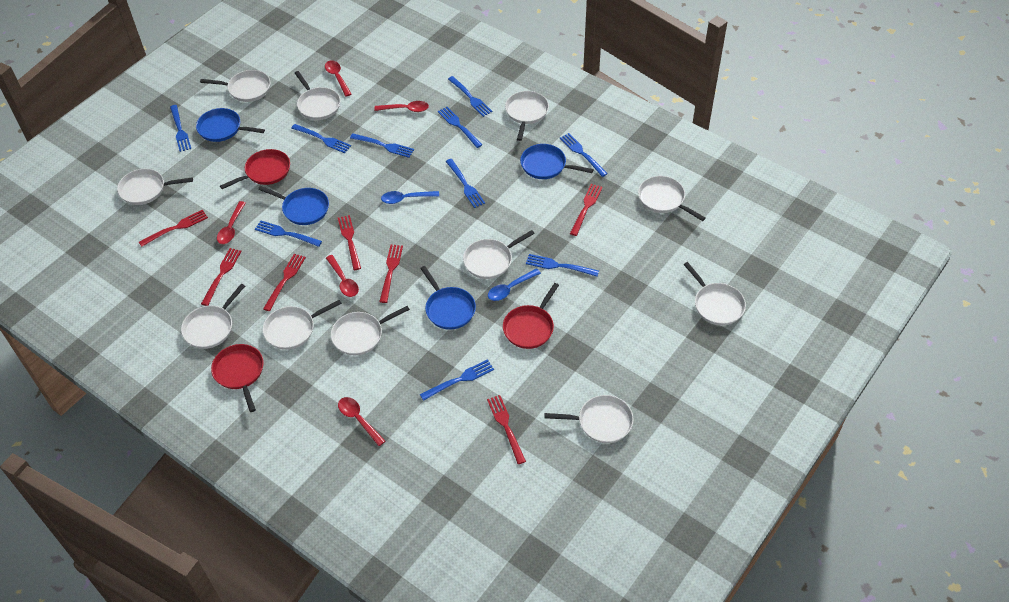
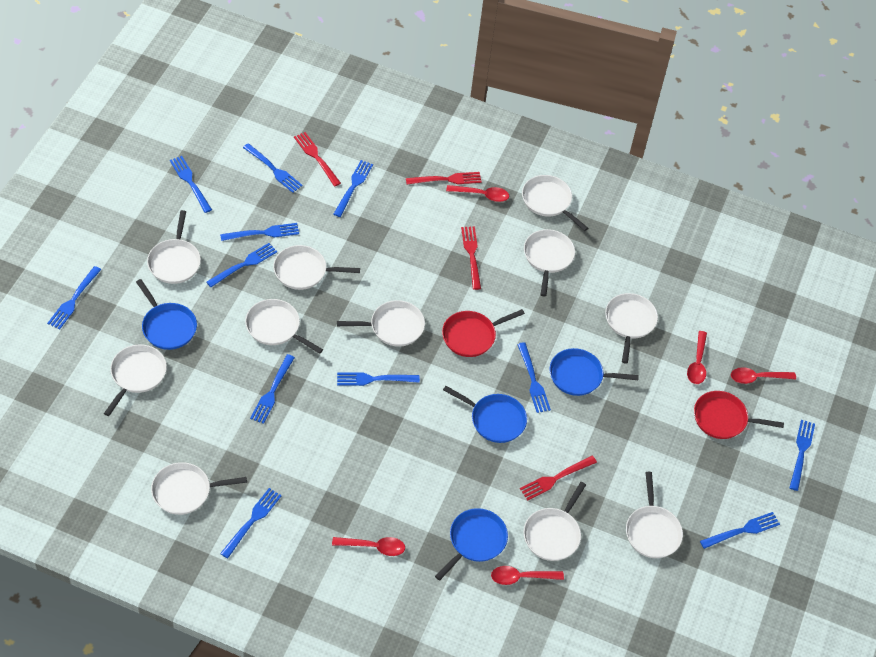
blue fork: 10 -> 12
blue spoon: 2 -> 0
red fork: 7 -> 4
red pan: 3 -> 2

